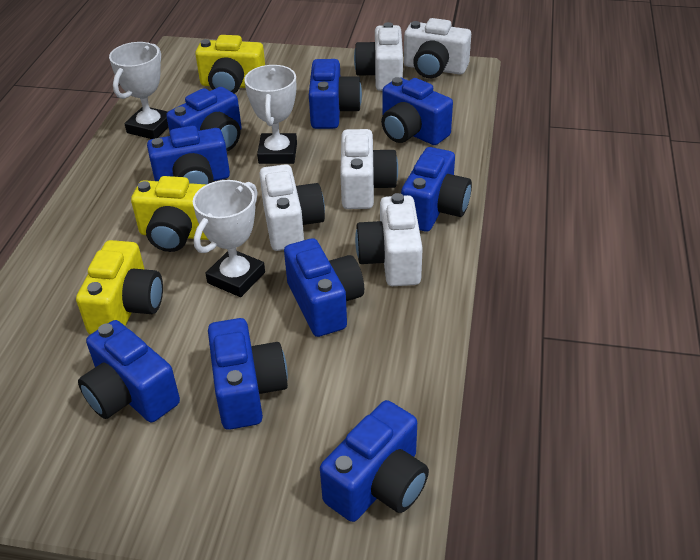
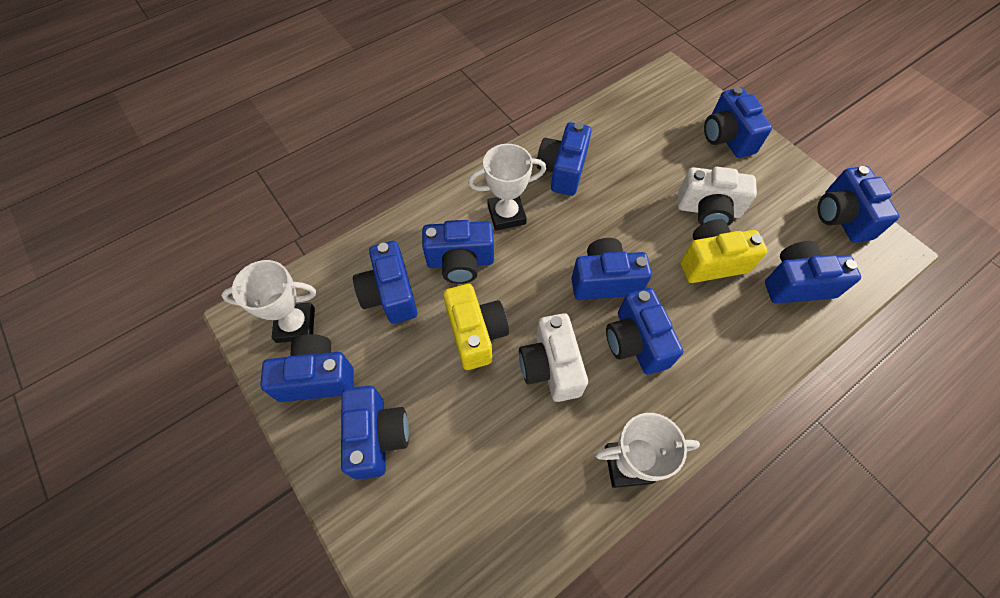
blue camera: 9 -> 10
white camera: 5 -> 2
yellow camera: 3 -> 2

